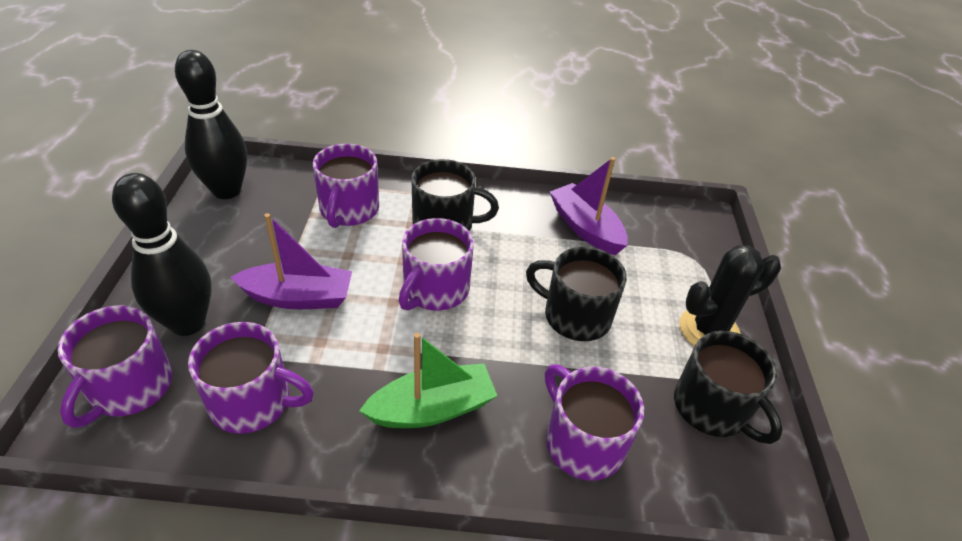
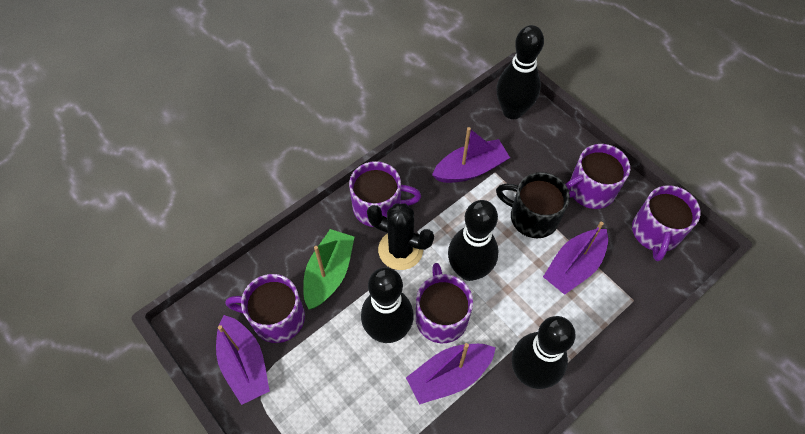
black bowling pin: 2 -> 4
black mug: 3 -> 1
purple boat: 2 -> 4

